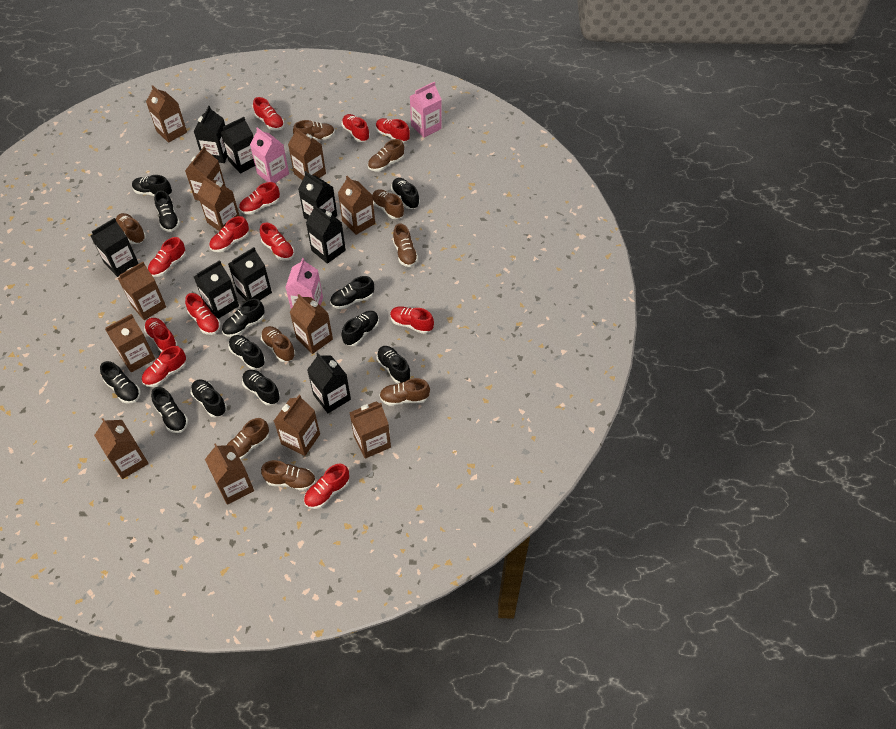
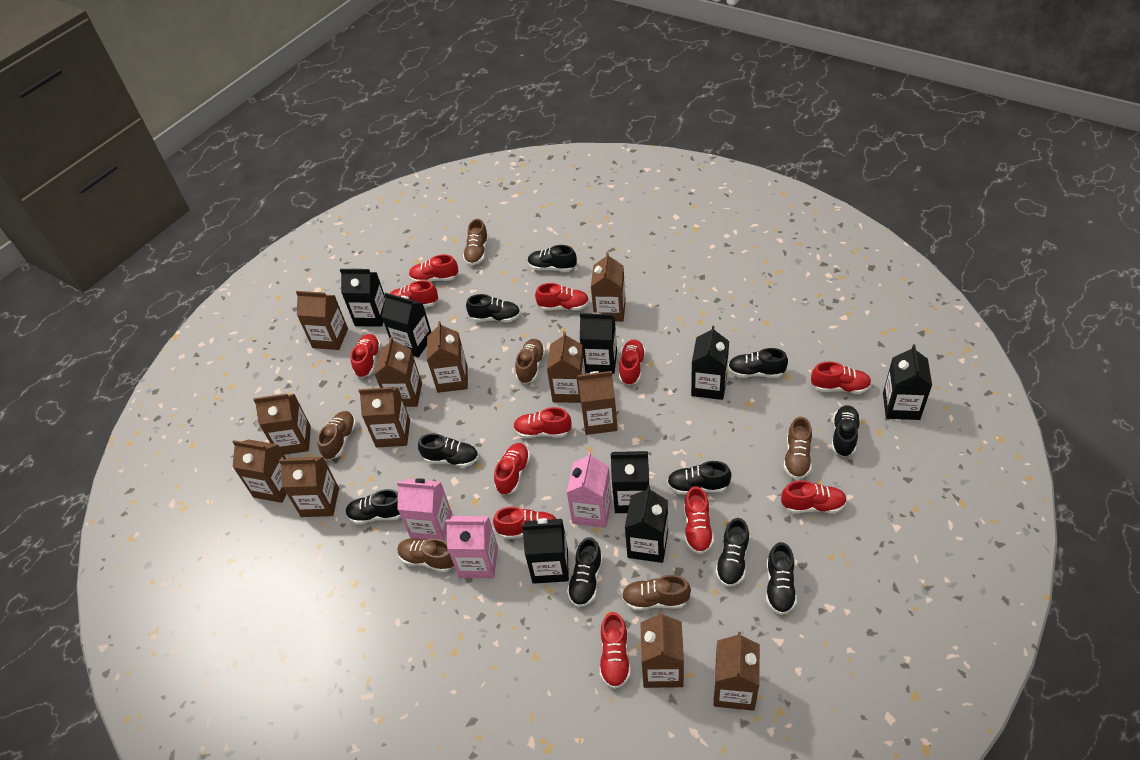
black shoe: 12 -> 10
brown shoe: 9 -> 6

